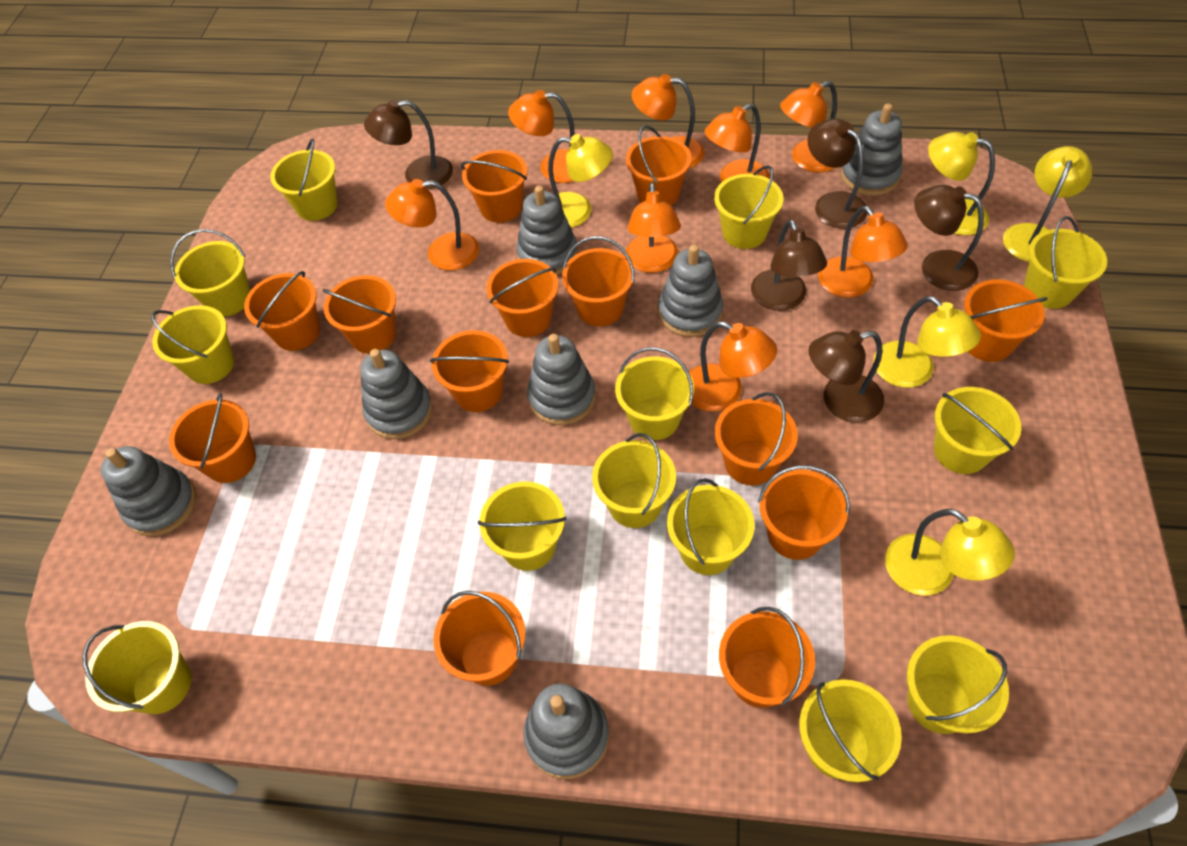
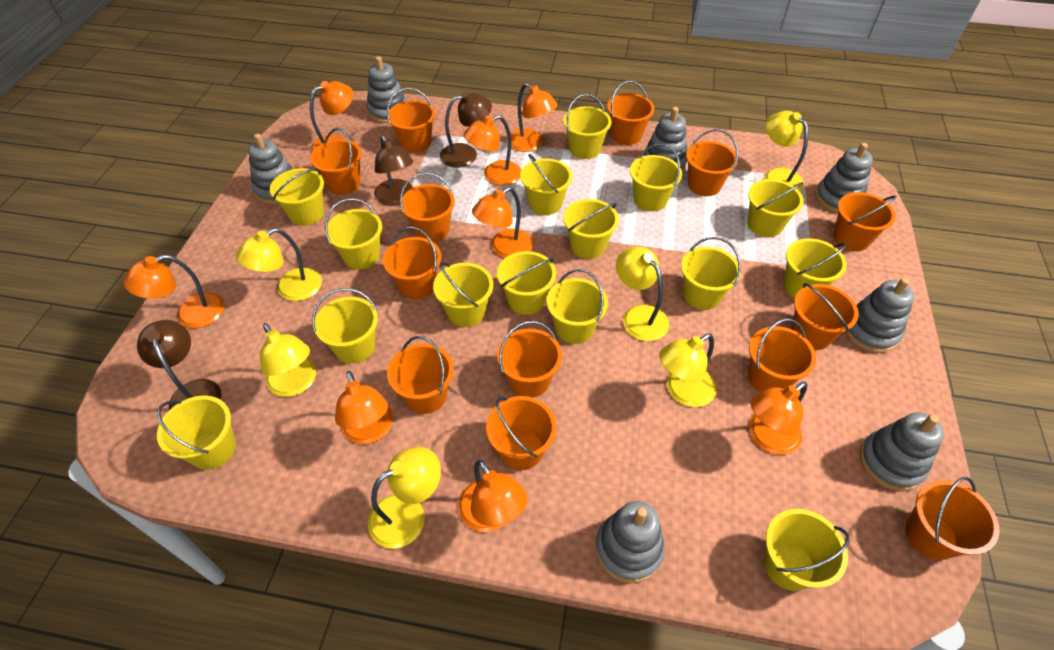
brown lamp: 5 -> 3
yellow bucket: 13 -> 15
yellow lamp: 5 -> 6

